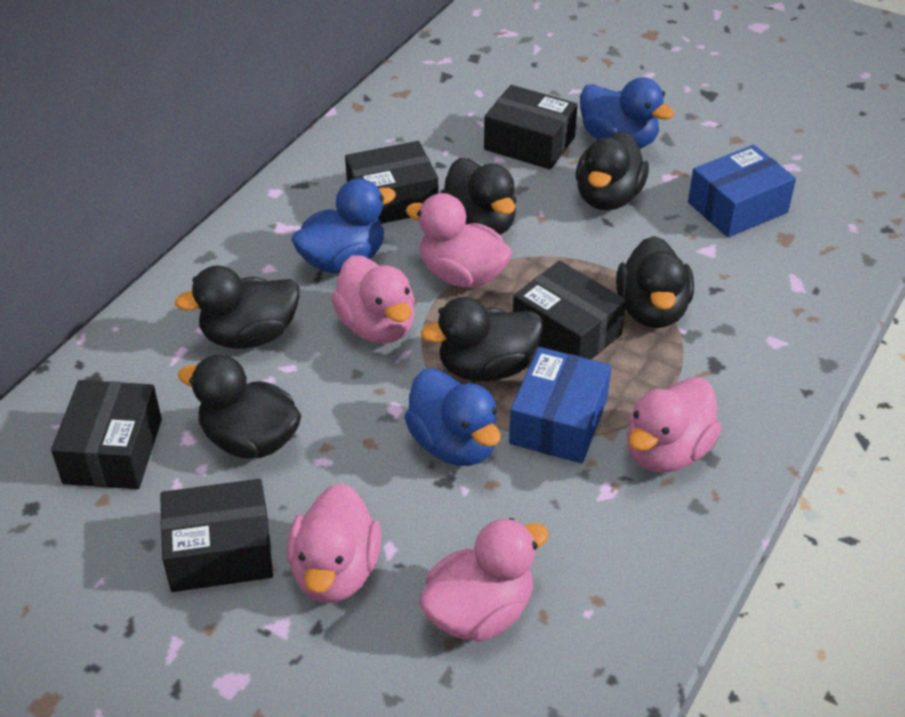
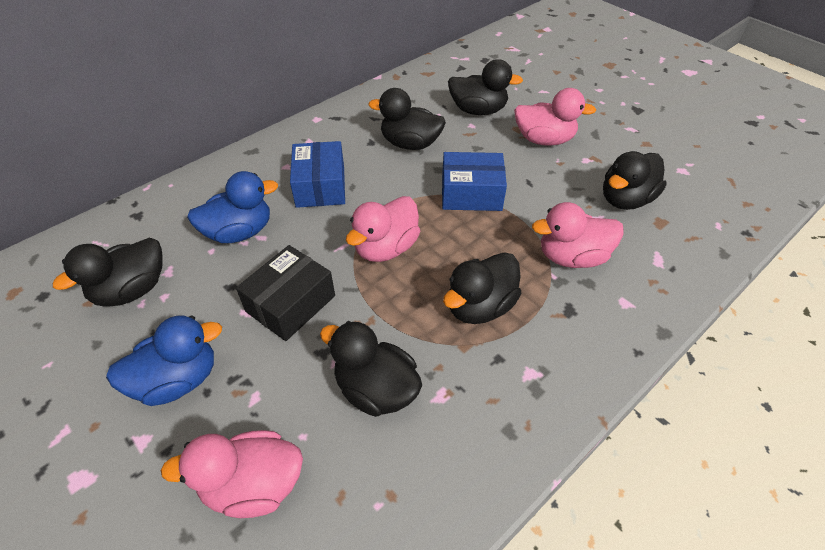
black box: 5 -> 1
blue duck: 3 -> 2
pink duck: 5 -> 4

